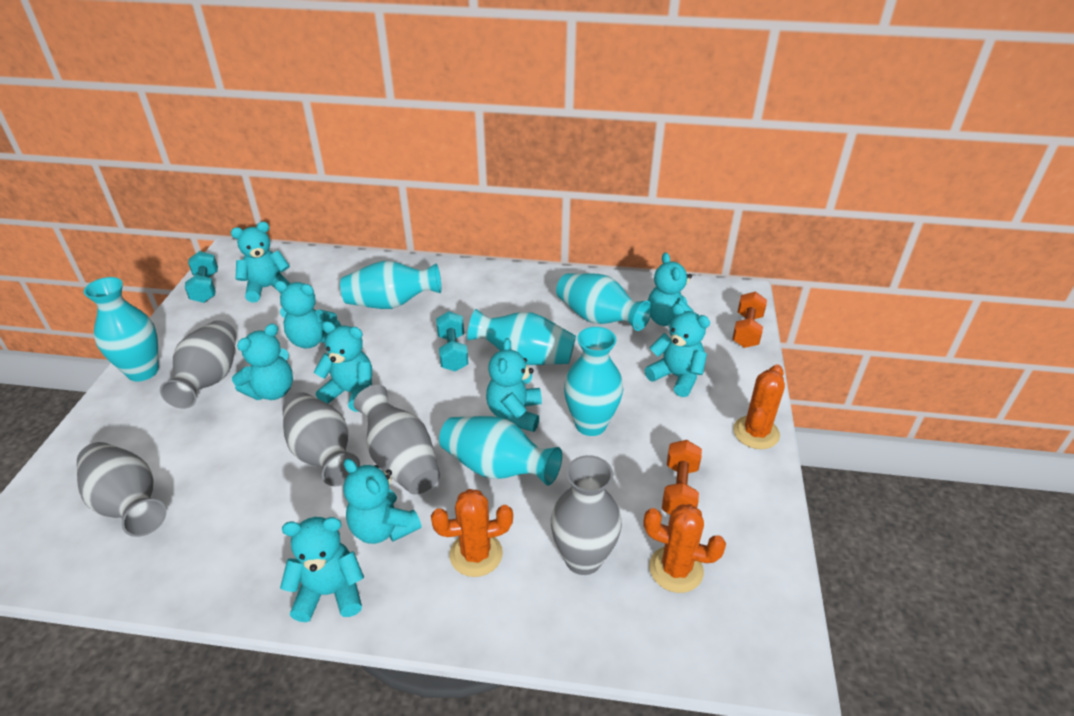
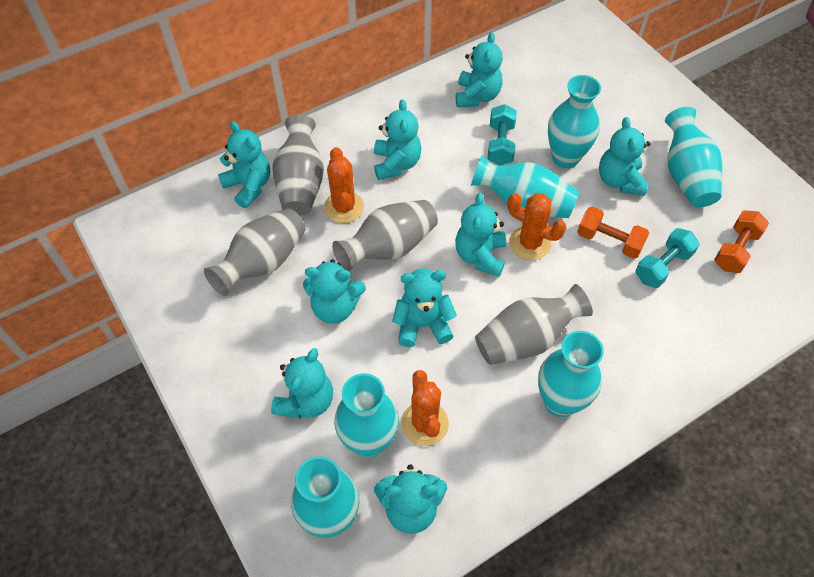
grey vase: 5 -> 4

